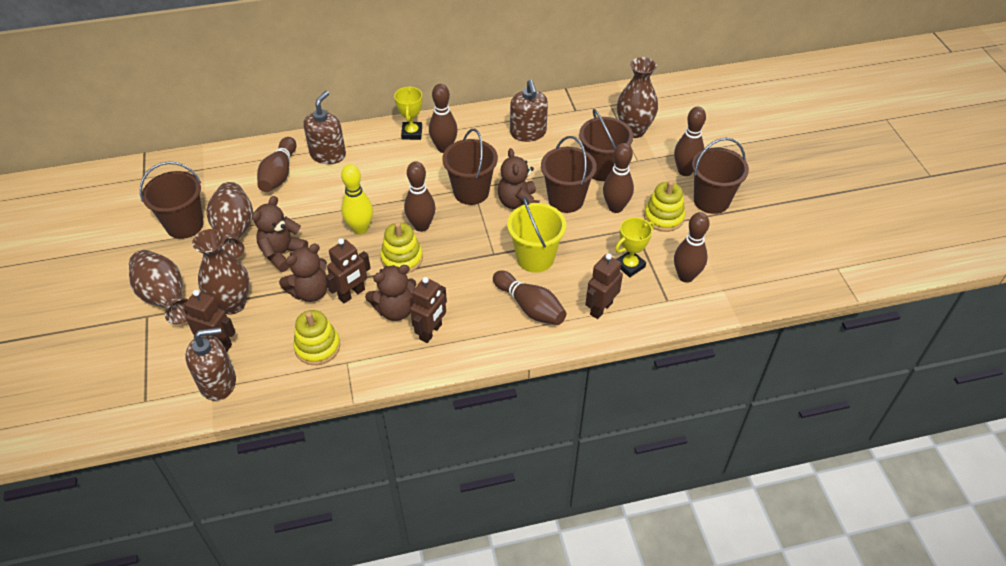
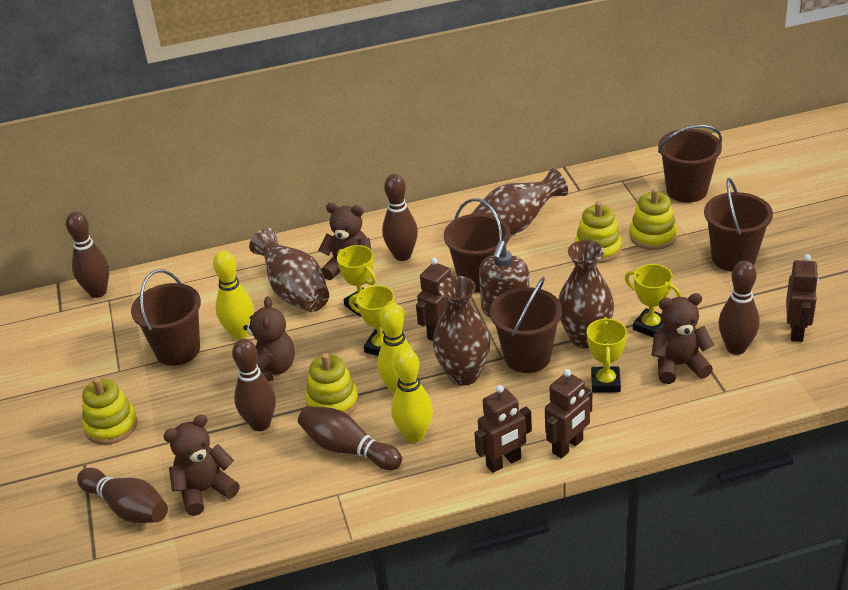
brown bowling pin: 7 -> 6
brown soap dispenser: 3 -> 1
yellow bowling pin: 1 -> 3
yellow bucket: 1 -> 0
yellow stacking toy: 3 -> 4
yellow trophy: 2 -> 4

